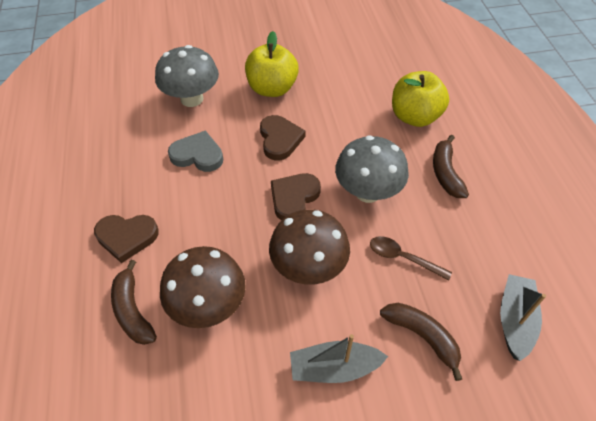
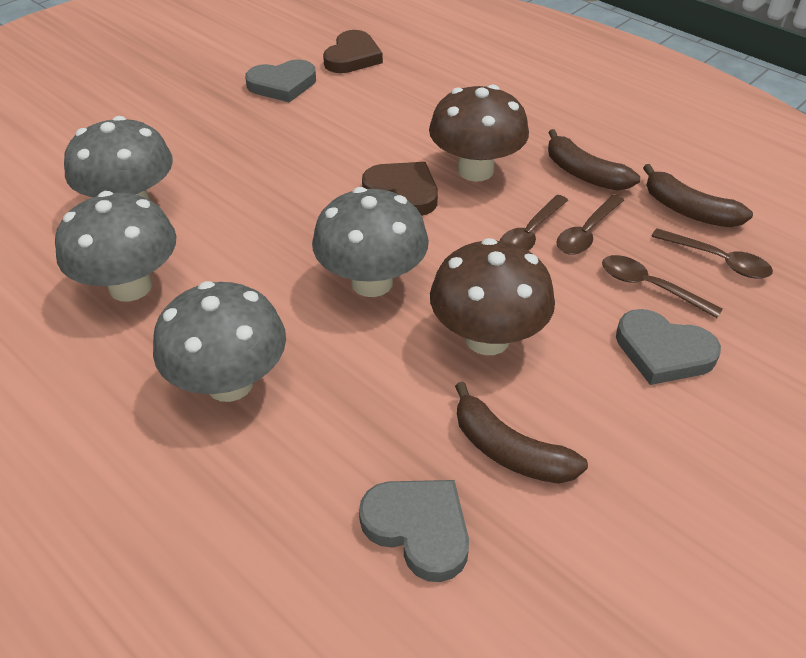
brown heart: 3 -> 2
brown spoon: 1 -> 4
grey boat: 2 -> 0
grey heart: 1 -> 3
grey mushroom: 2 -> 4
yellow apple: 2 -> 0

